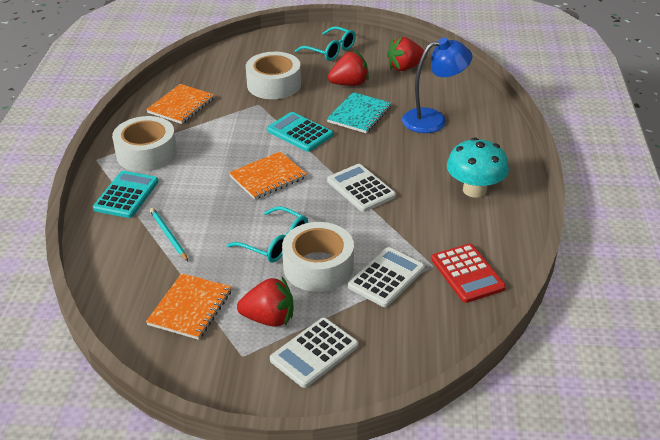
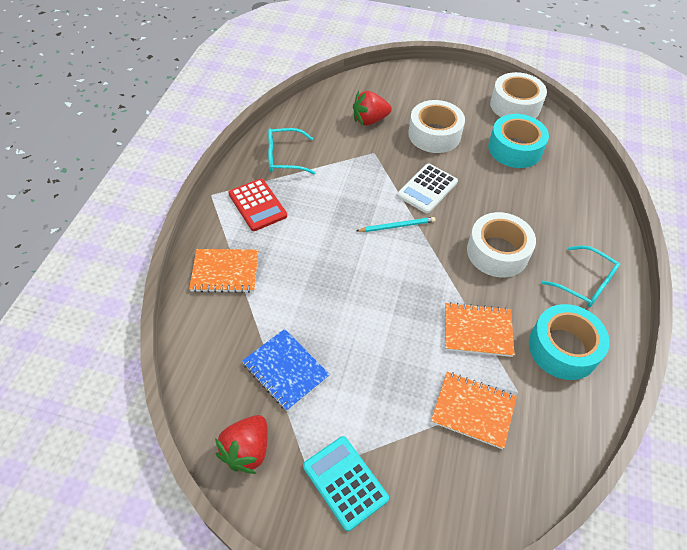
blue lamp: 1 -> 0
blue notebook: 0 -> 1
red strawberry: 3 -> 2
turquoise calculator: 2 -> 1
turquoise mushroom: 1 -> 0
turquoise notebook: 1 -> 0
turquoise tape: 0 -> 2
white calculator: 3 -> 1

